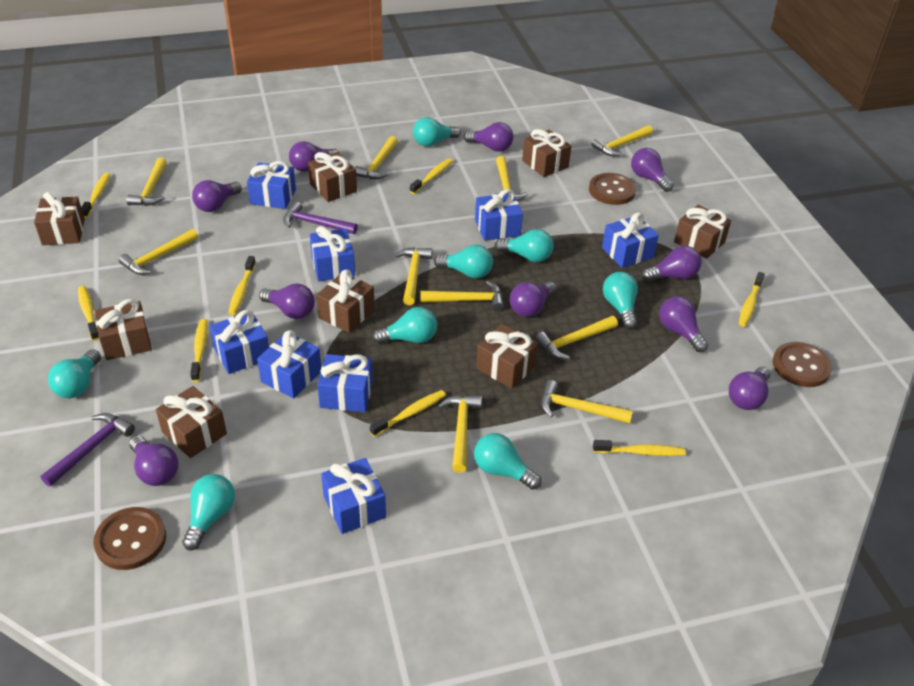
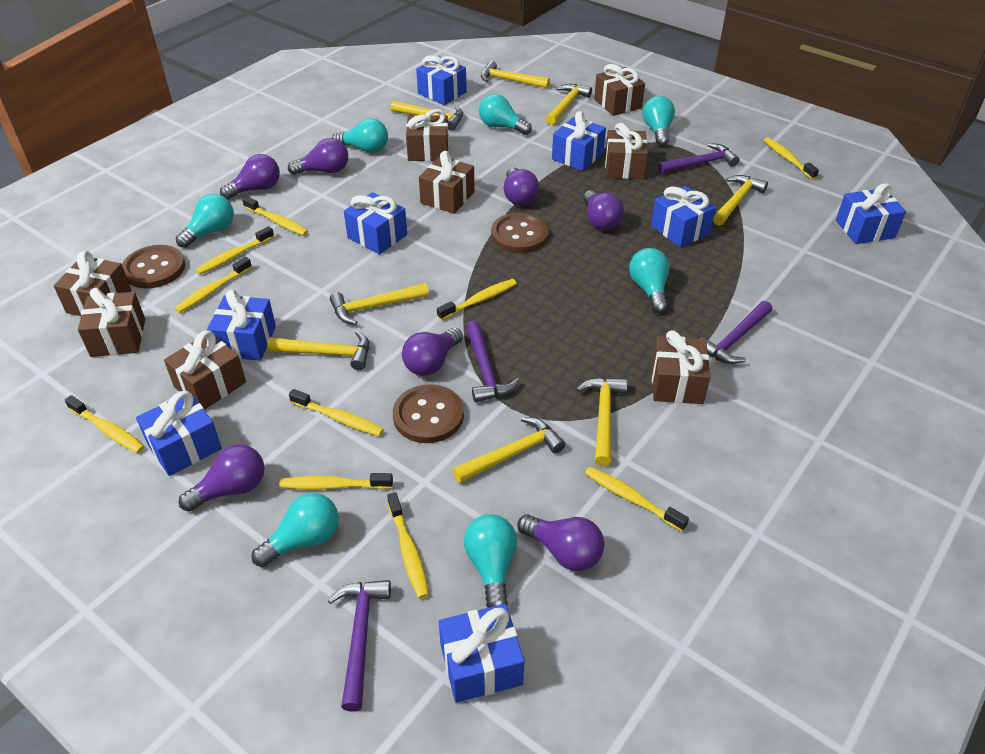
purple hammer: 2 -> 4
purple light bulb: 10 -> 7
turquoise light bulb: 8 -> 7
yellow hammer: 10 -> 8
yellow toothbrush: 8 -> 10

